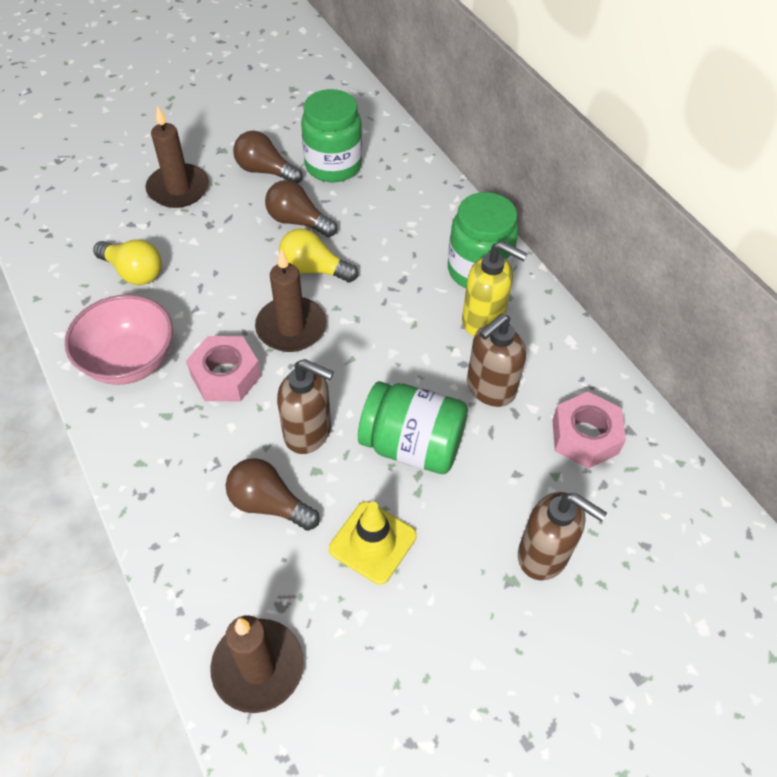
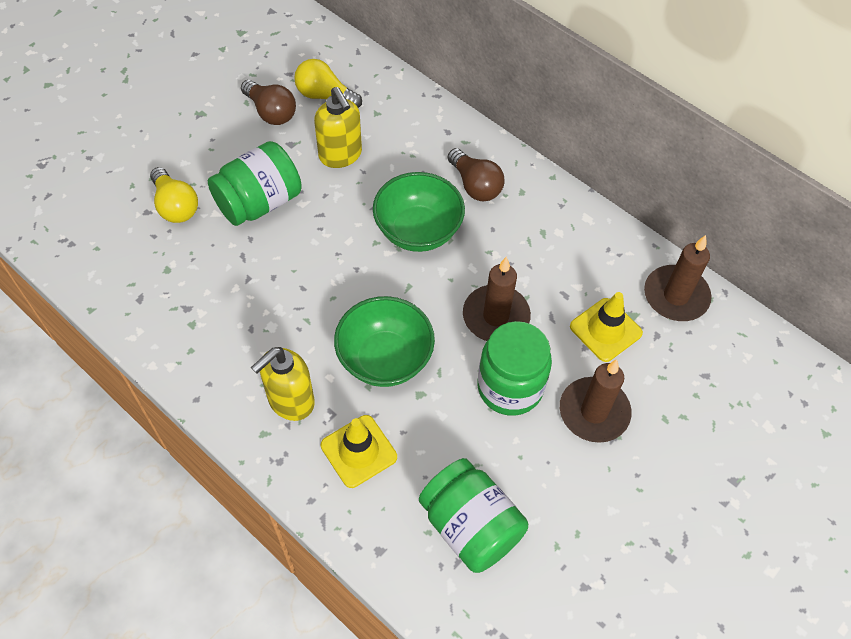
brown light bulb: 3 -> 2
brown soap dispenser: 3 -> 0
green bowl: 0 -> 2
pink bowl: 1 -> 0
pink nut: 2 -> 0
yellow soap dispenser: 1 -> 2
yellow traffic cone: 1 -> 2

